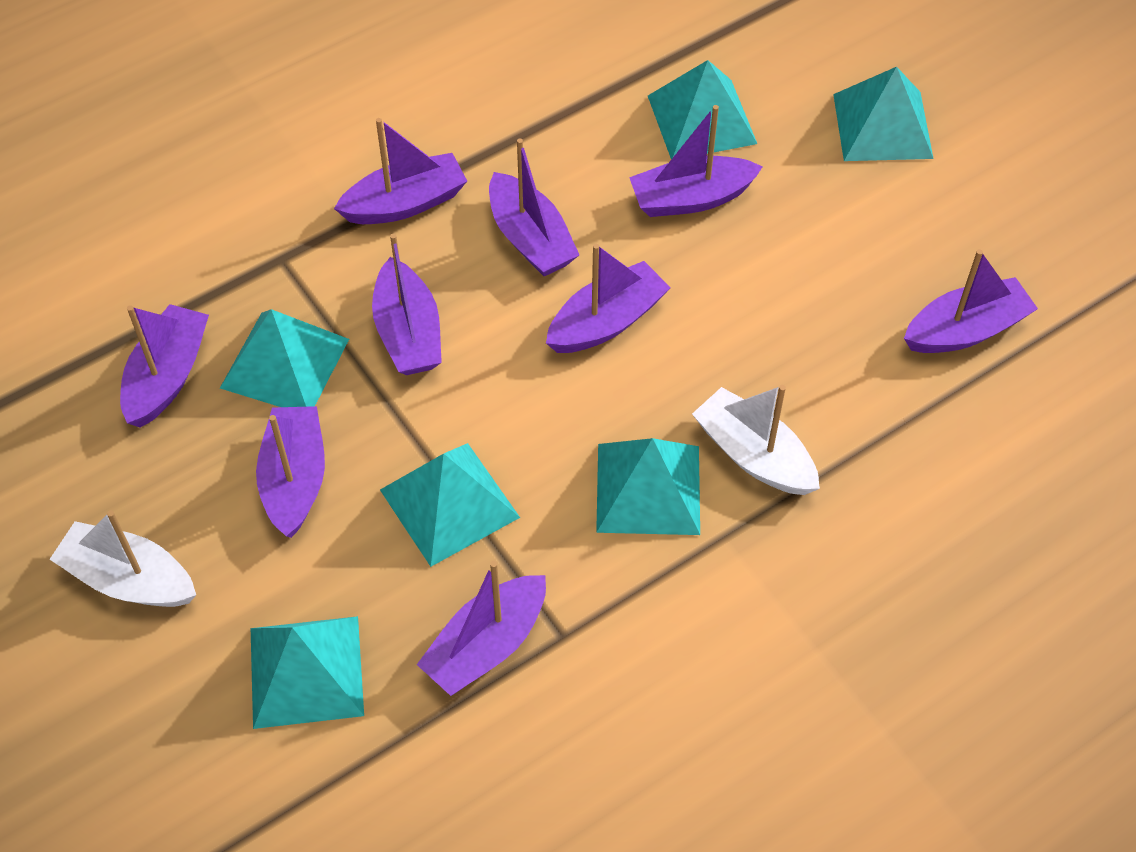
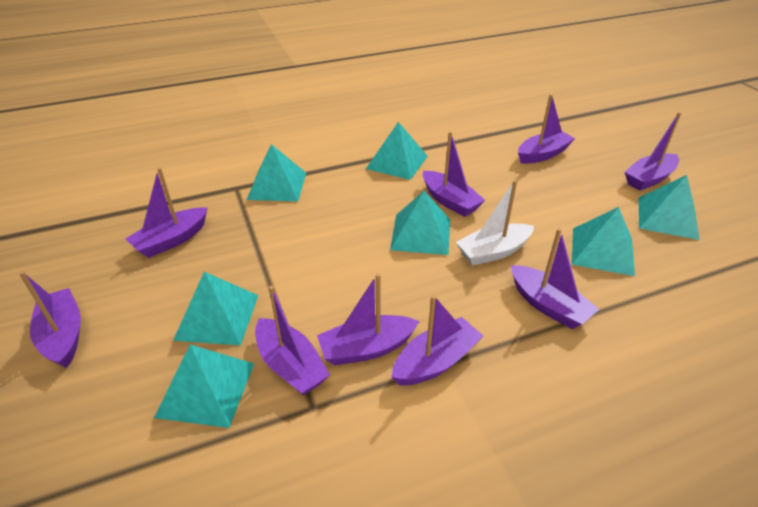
turquoise pyramid: 6 -> 7
white boat: 2 -> 1

